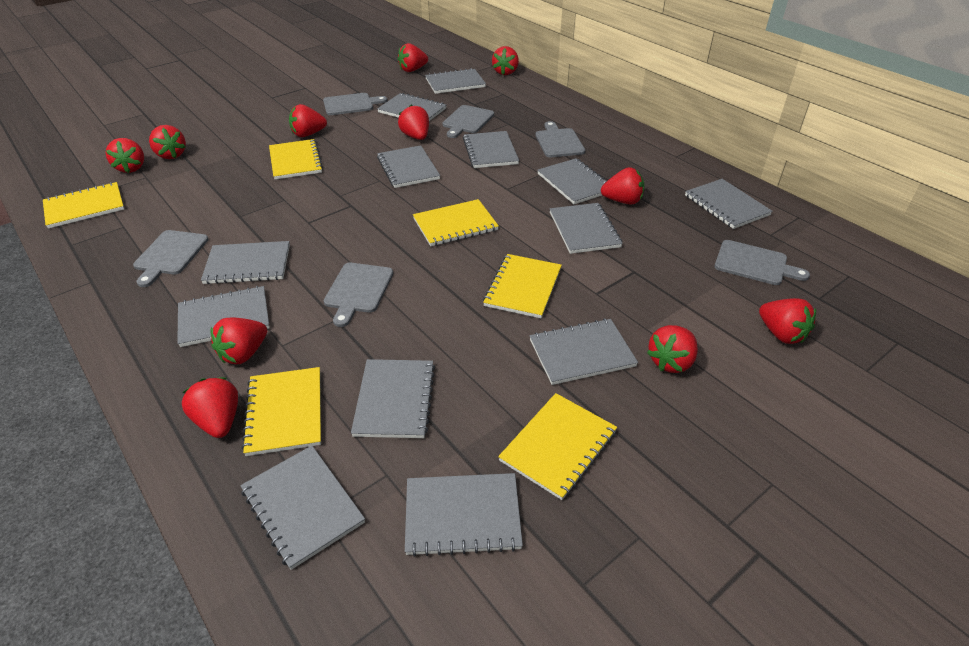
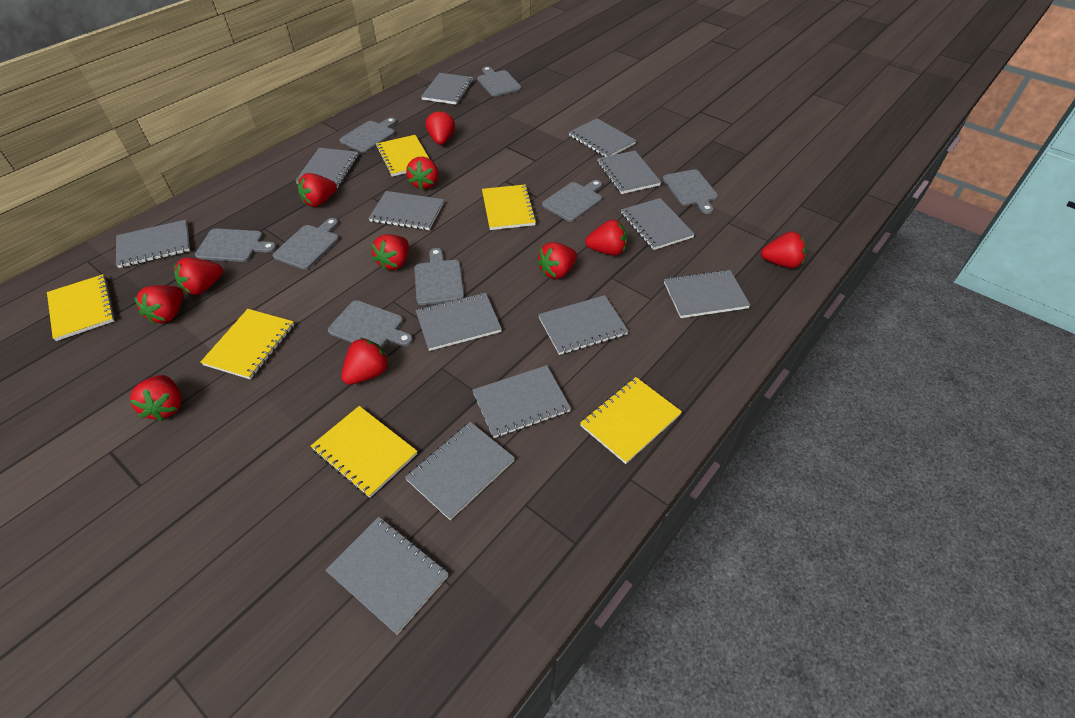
grey cutting board: 6 -> 8

